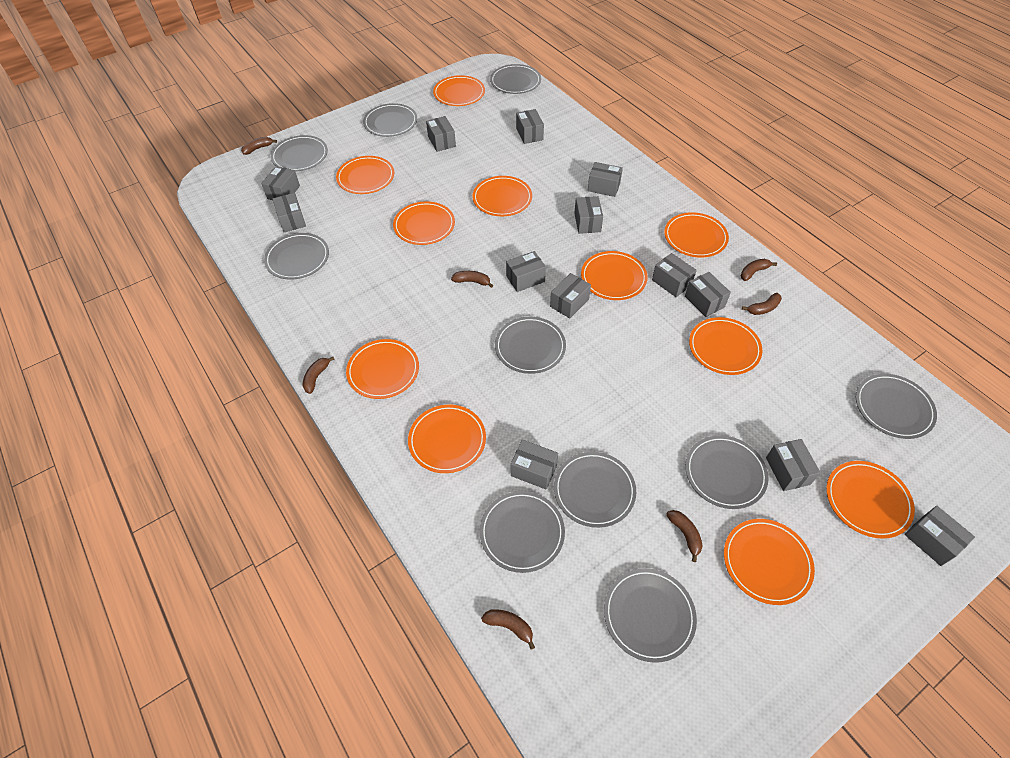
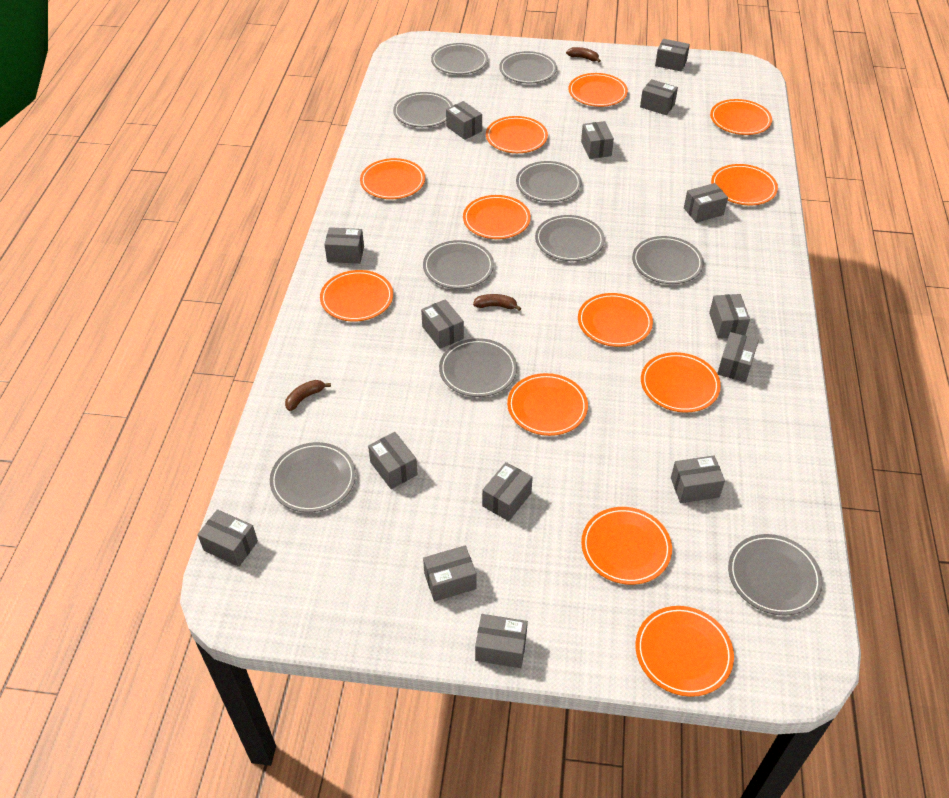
brown banana: 7 -> 3
grey box: 13 -> 15
orange plate: 11 -> 12

